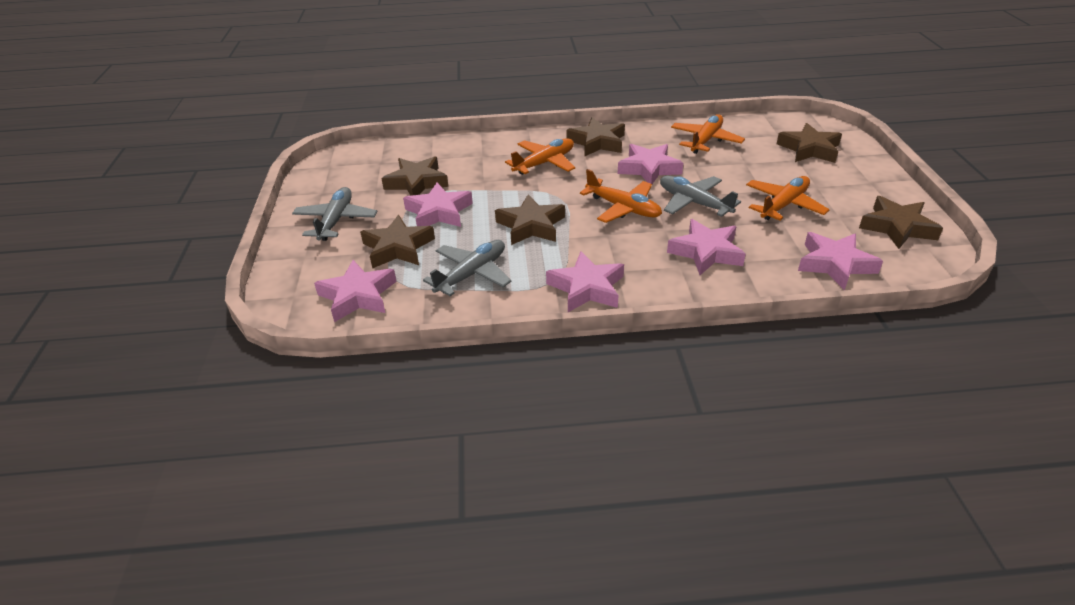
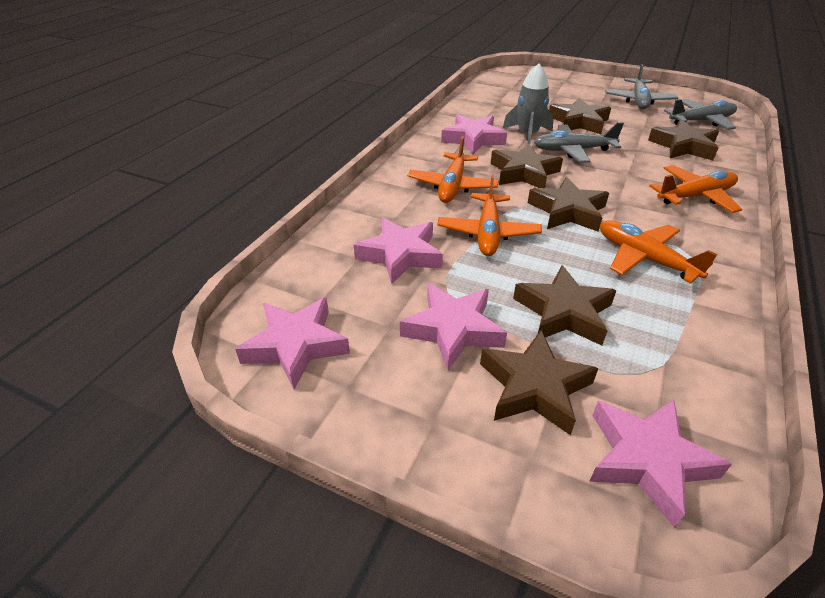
grey rocket: 0 -> 1
pink star: 6 -> 5

